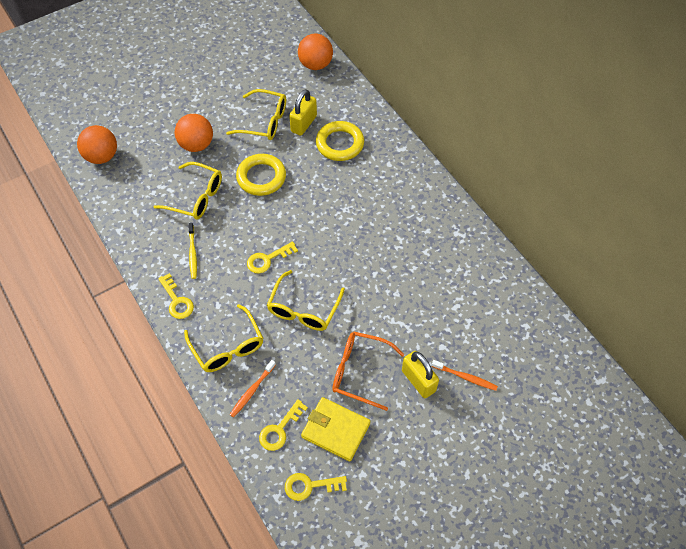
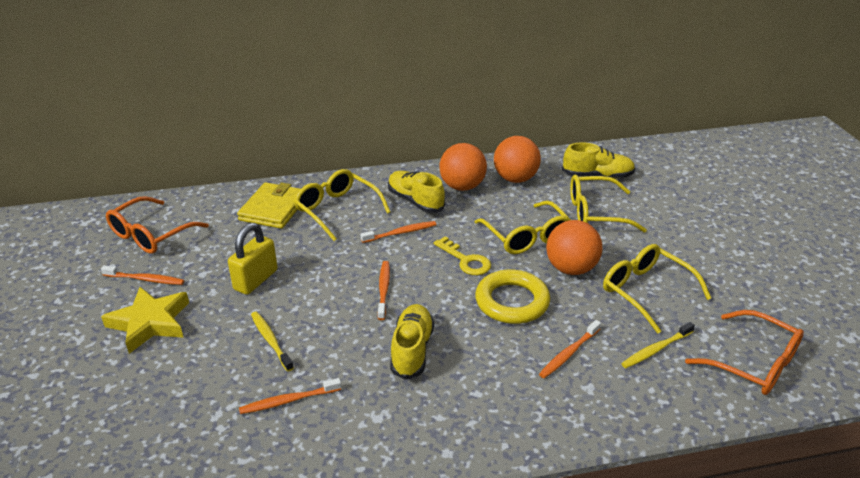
orange glasses: 1 -> 2
orange toothbrush: 2 -> 5
yellow key: 4 -> 1
yellow padlock: 2 -> 1
yellow ring: 2 -> 1
yellow shoe: 0 -> 3
yellow star: 0 -> 1
yellow toothbrush: 1 -> 2

